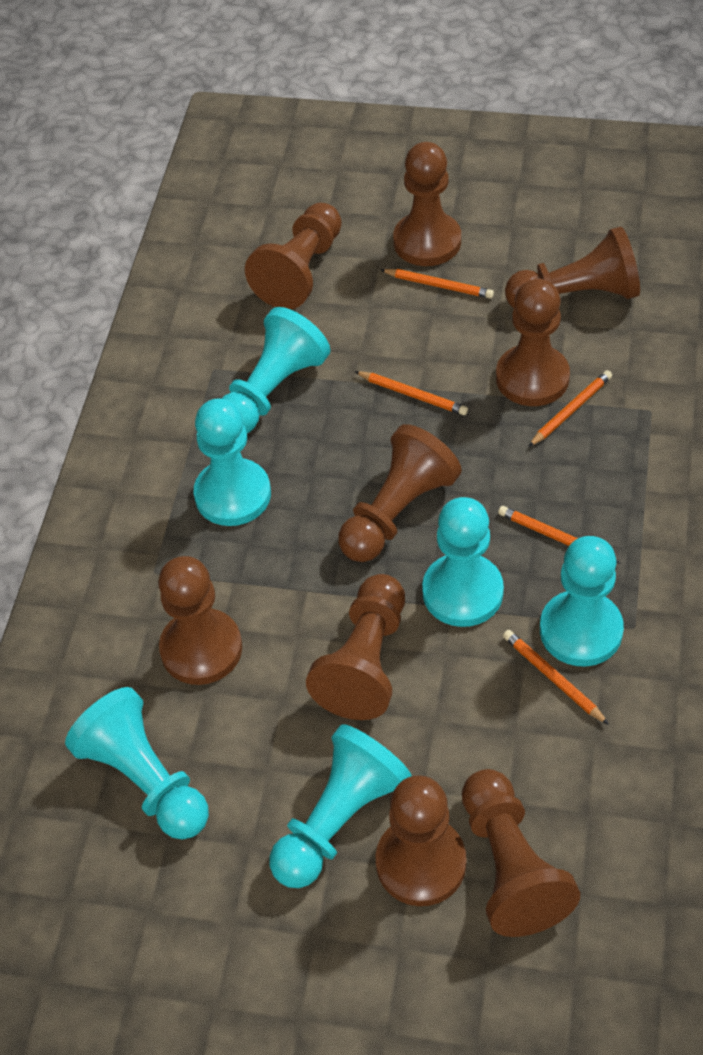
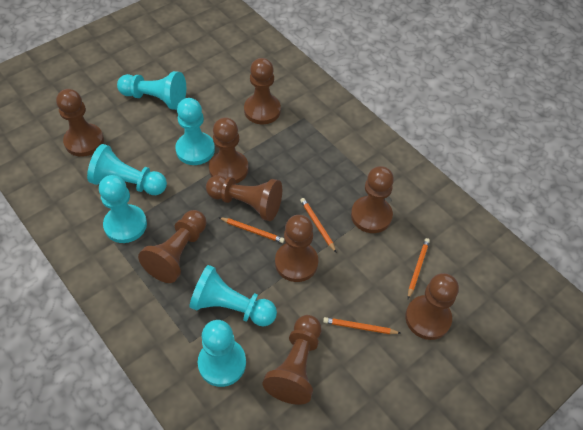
orange pencil: 5 -> 4

